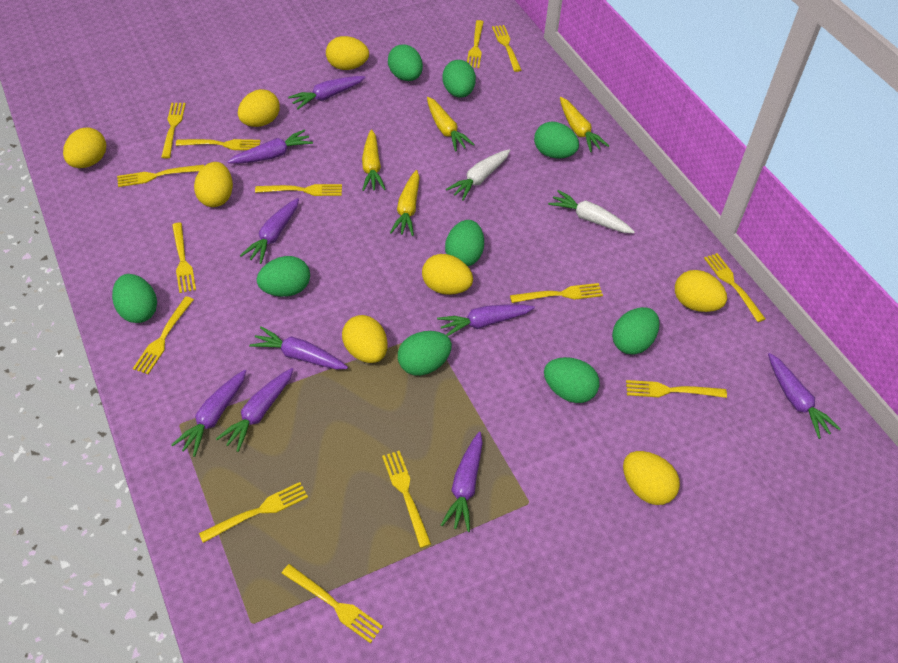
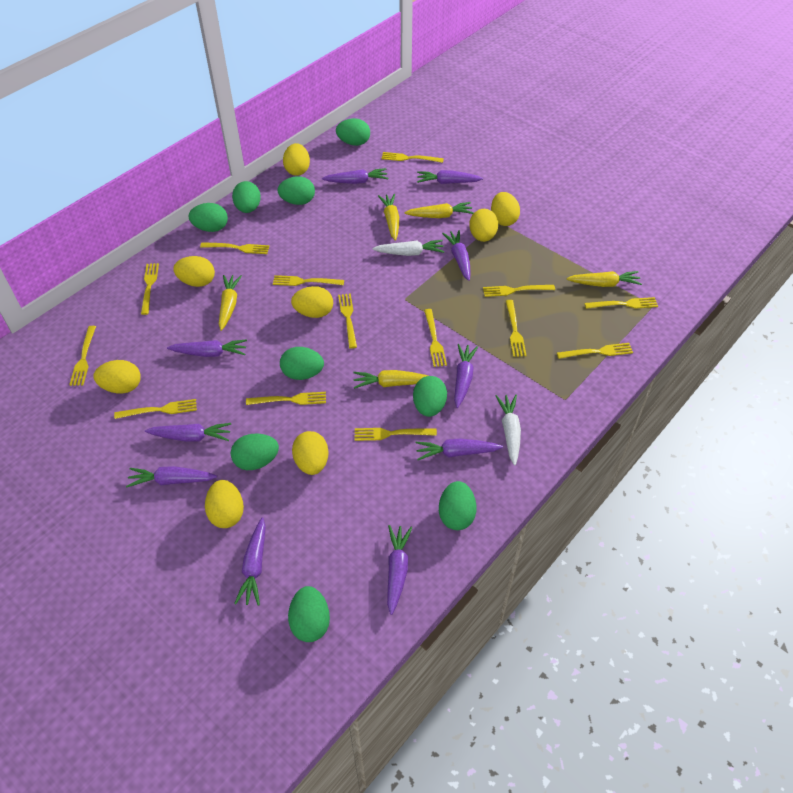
purple carrot: 9 -> 10
yellow carrot: 4 -> 5

